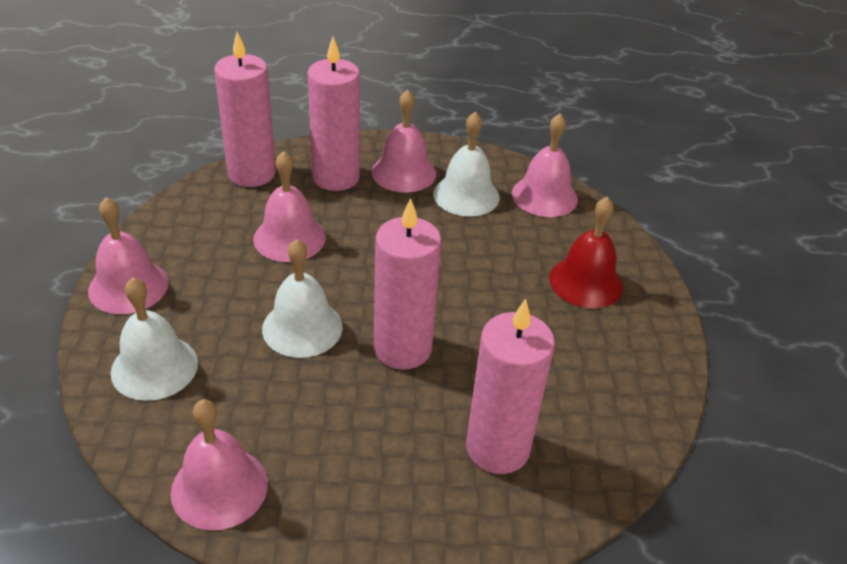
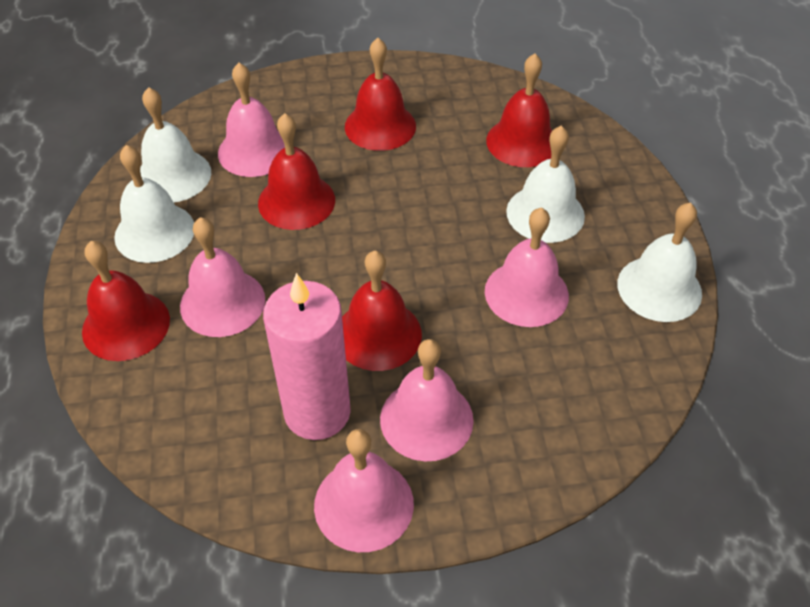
pink candle: 4 -> 1
red bell: 1 -> 5
white bell: 3 -> 4

